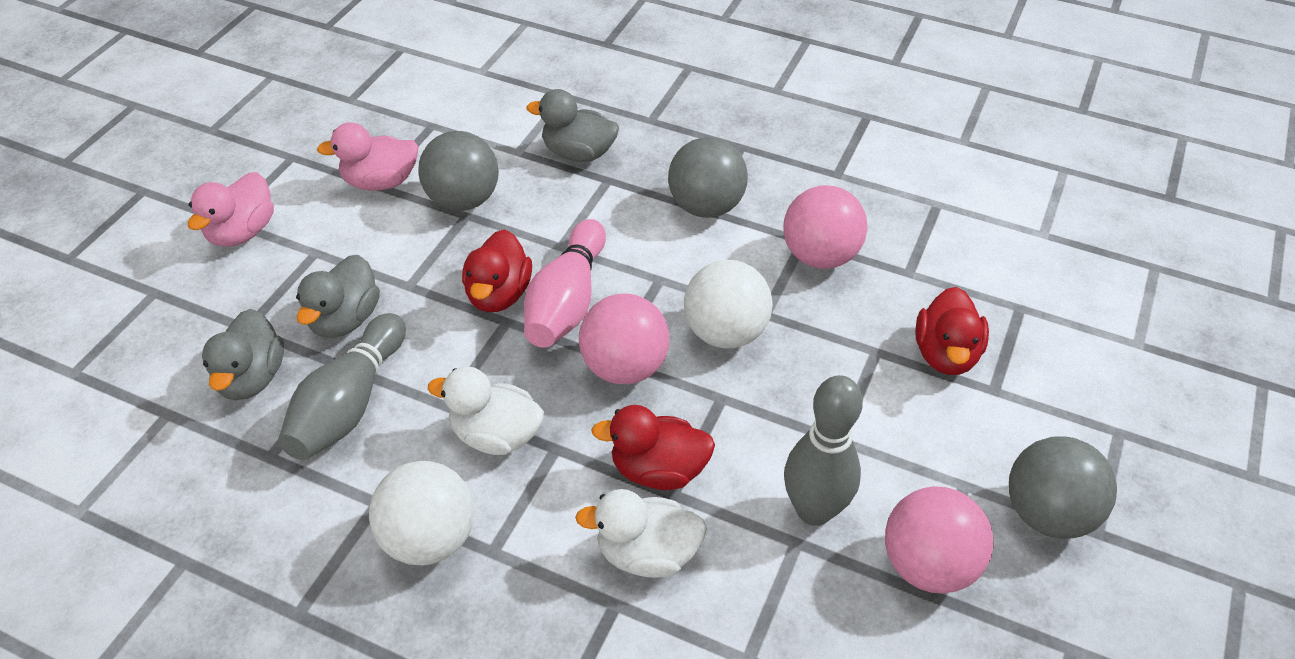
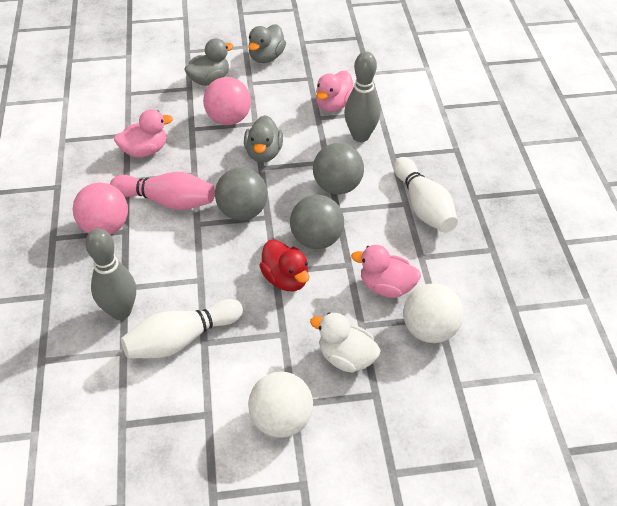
pink ball: 3 -> 2
pink duck: 2 -> 3
red duck: 3 -> 1
white bowling pin: 0 -> 2
white duck: 2 -> 1

